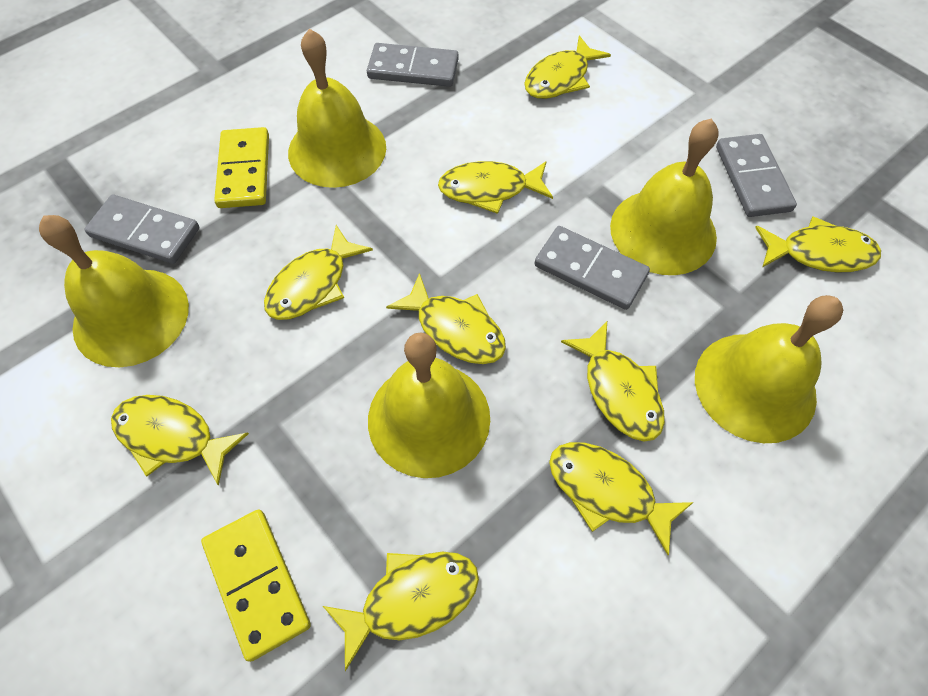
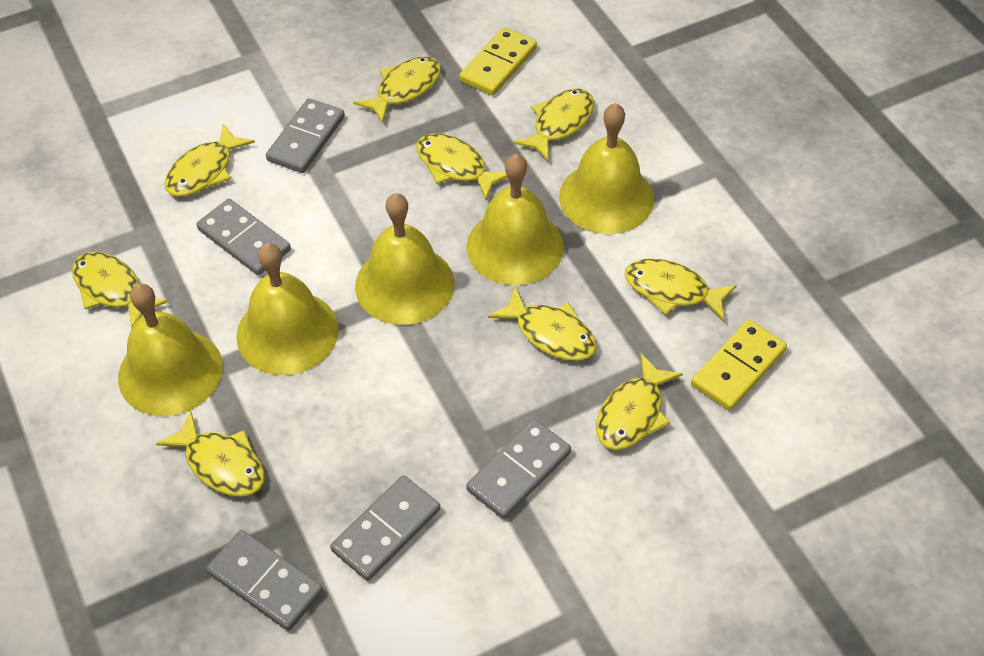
grey domino: 4 -> 5

